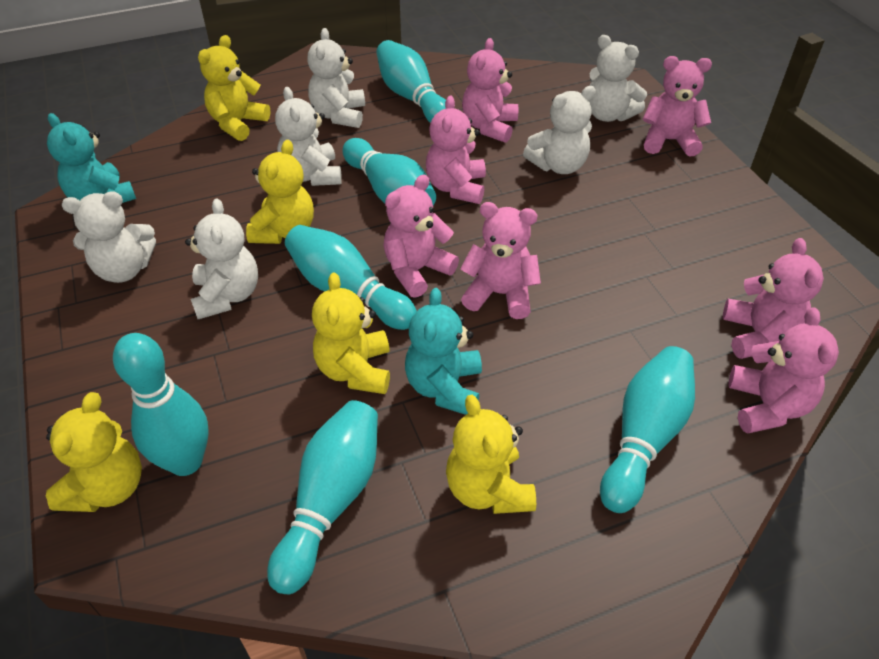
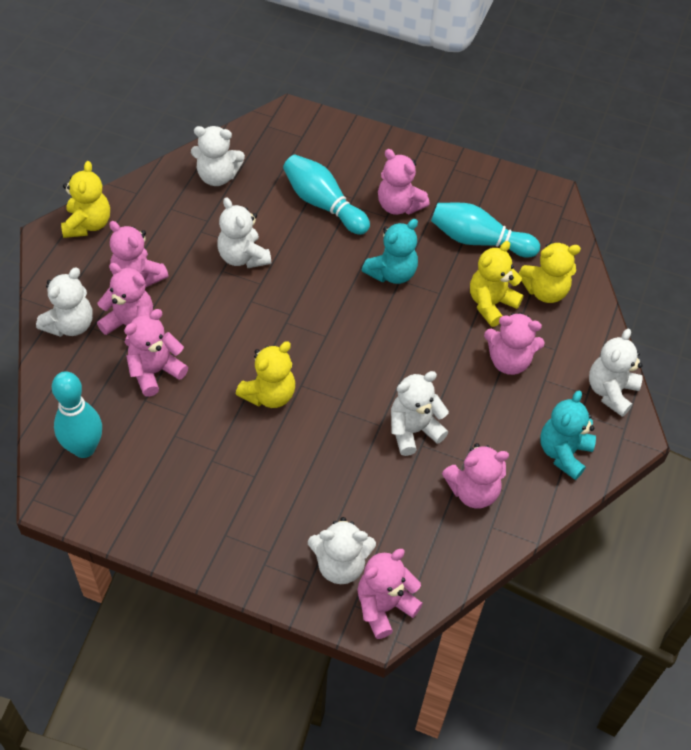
turquoise bowling pin: 6 -> 3
yellow teddy bear: 5 -> 4

